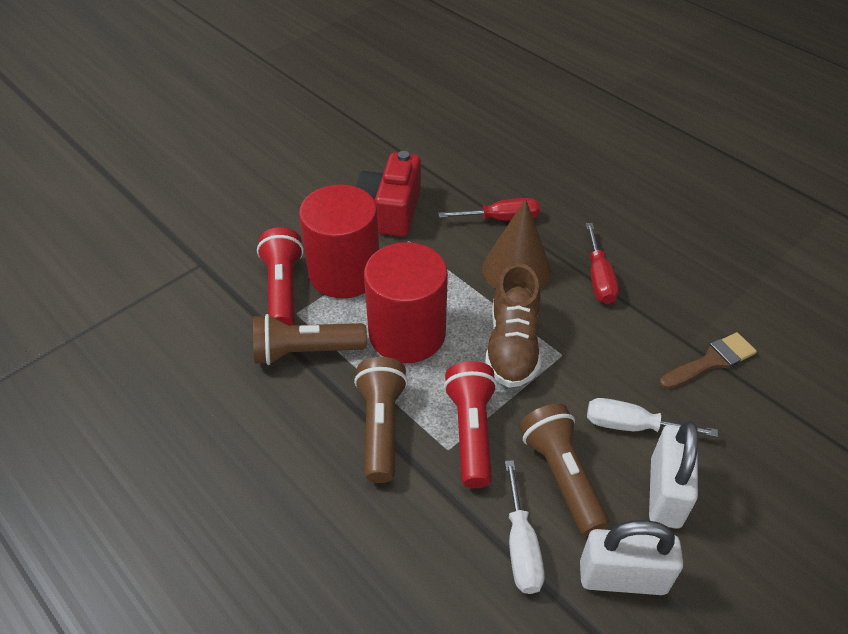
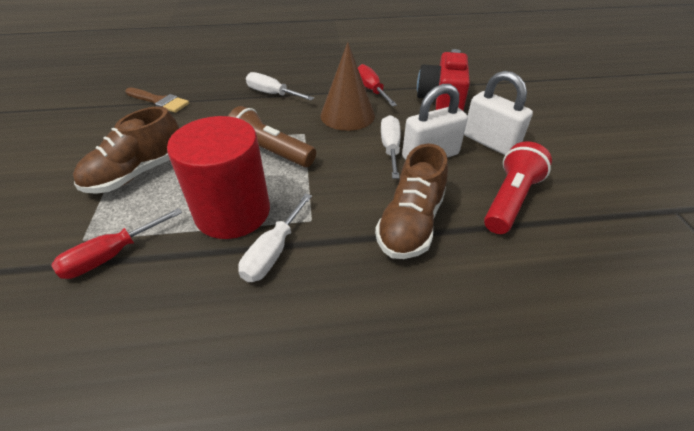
brown flashlight: 3 -> 1
brown shoe: 1 -> 2
red cylinder: 2 -> 1
red flashlight: 2 -> 1
white screwdriver: 2 -> 3

